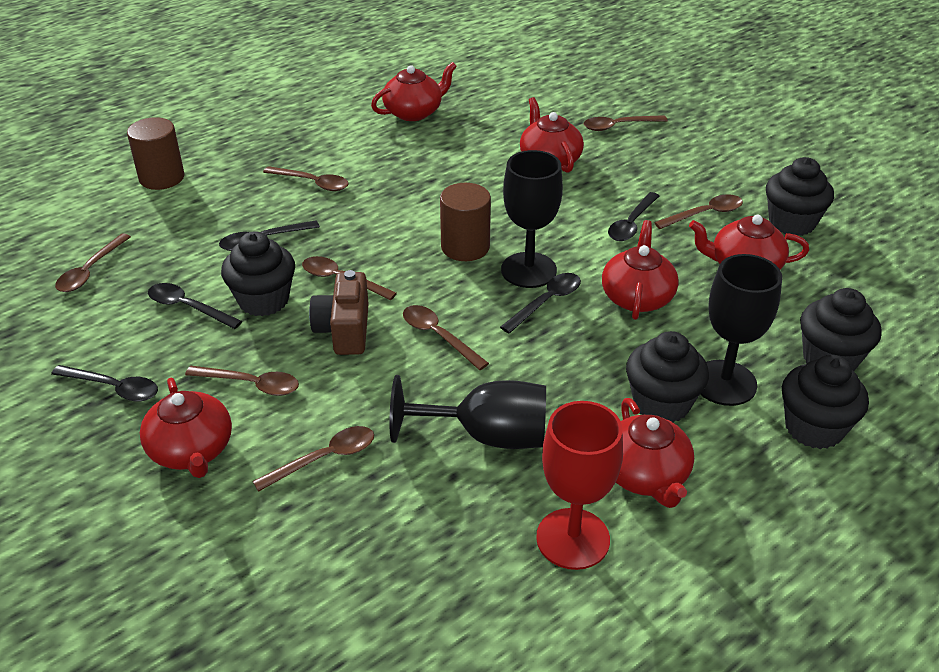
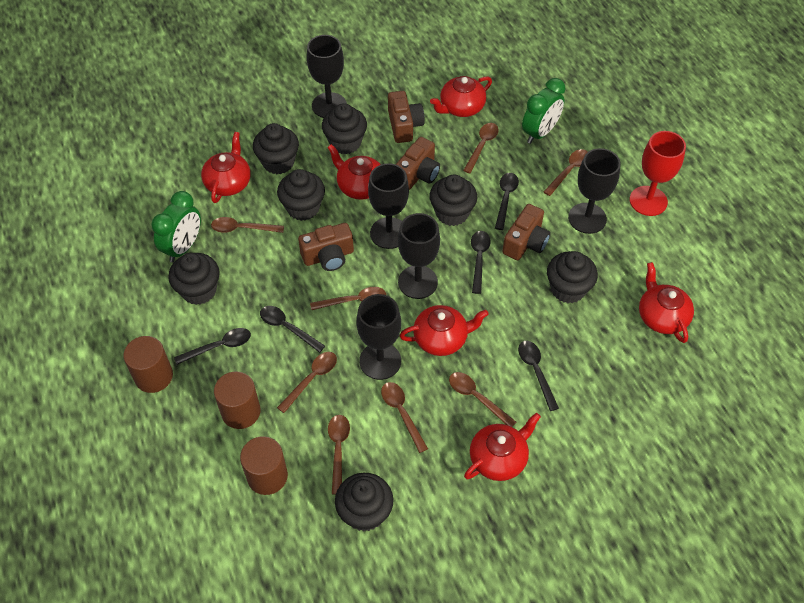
black cupcake: 5 -> 7
black goblet: 3 -> 5
brown camera: 1 -> 4
brown cylinder: 2 -> 3
green clock: 0 -> 2

